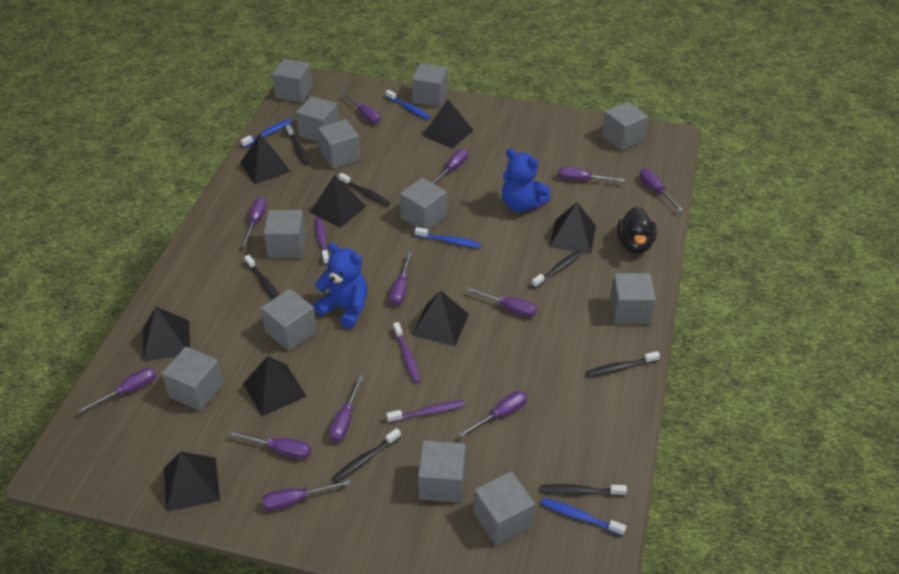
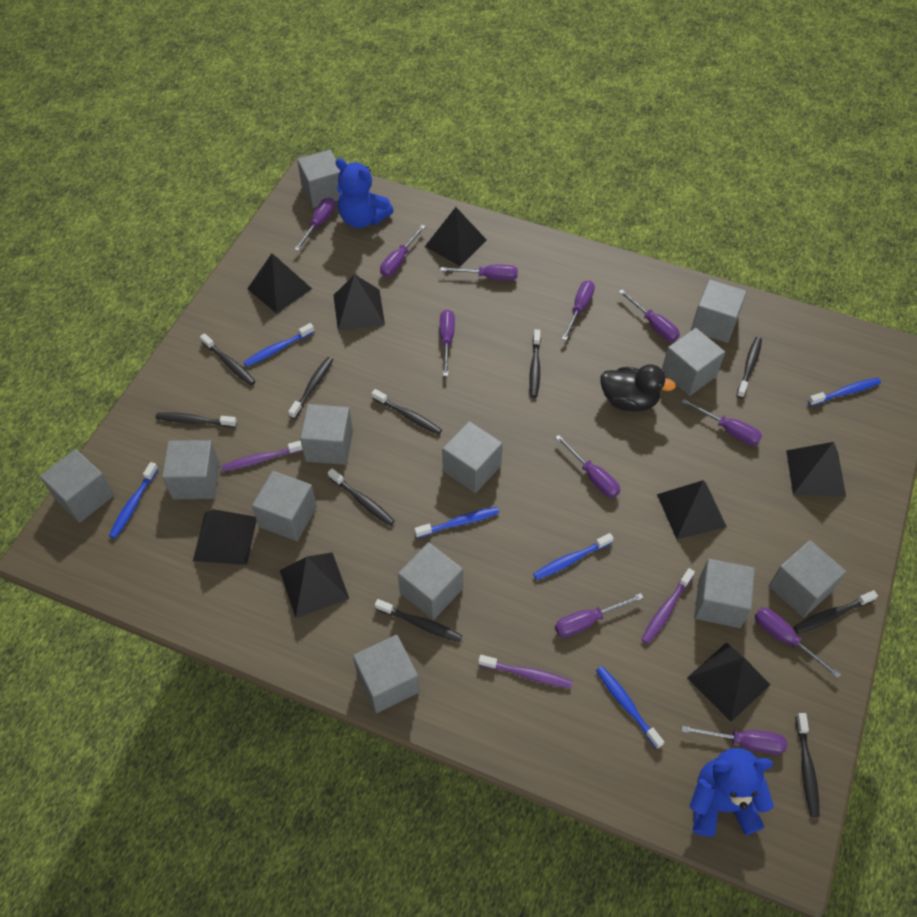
black toothbrush: 7 -> 10
blue toothbrush: 4 -> 6
purple screwdriver: 12 -> 11

